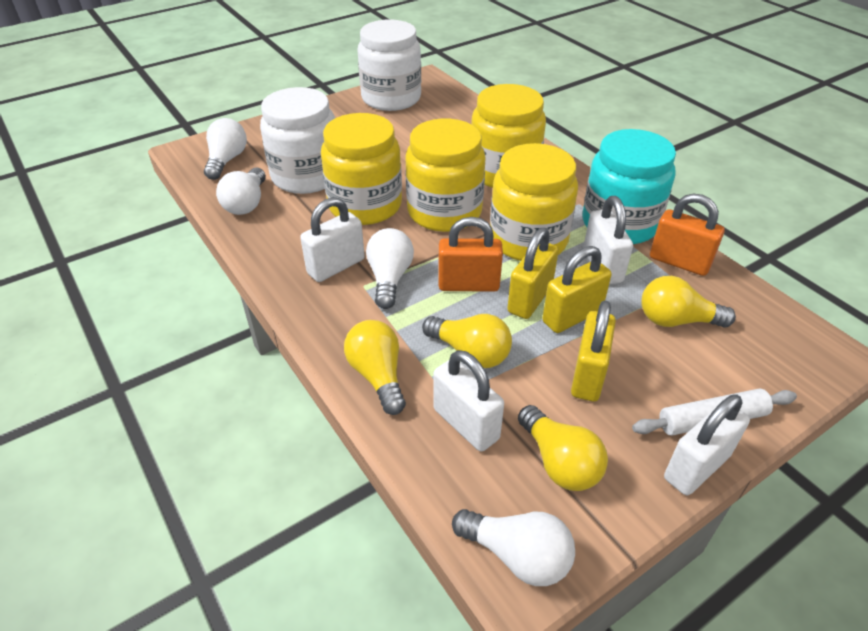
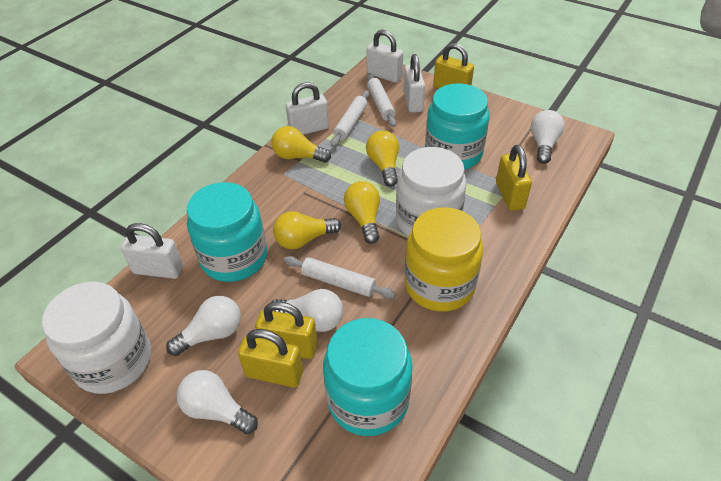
orange padlock: 2 -> 0
turquoise jar: 1 -> 3
white rolling pin: 1 -> 3
yellow jar: 4 -> 1
yellow padlock: 3 -> 4

